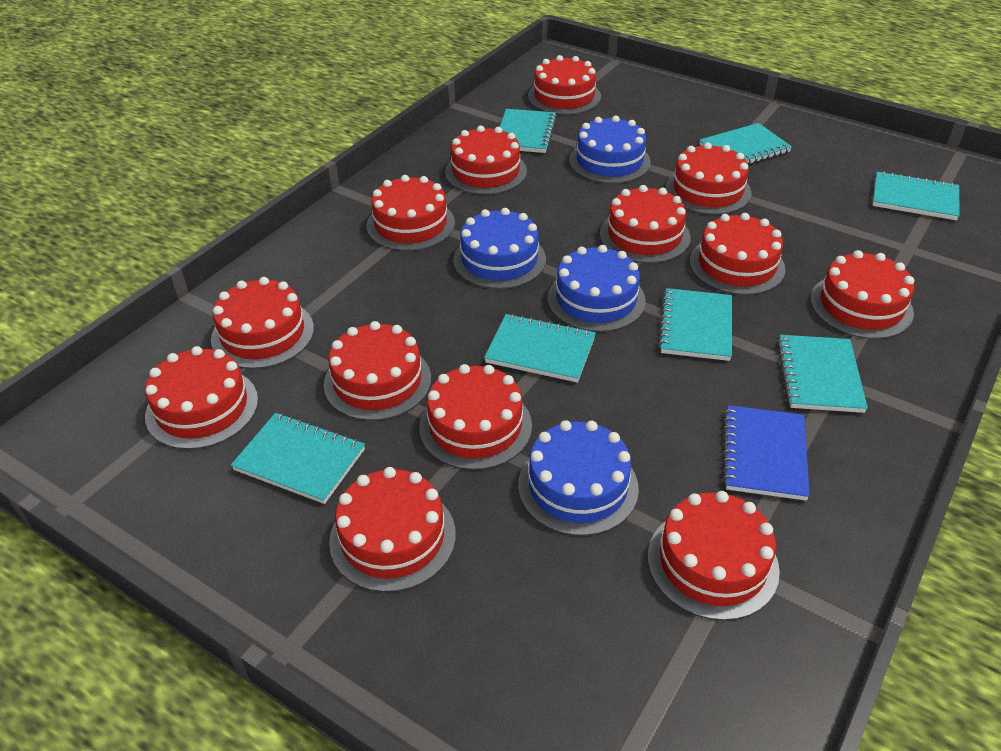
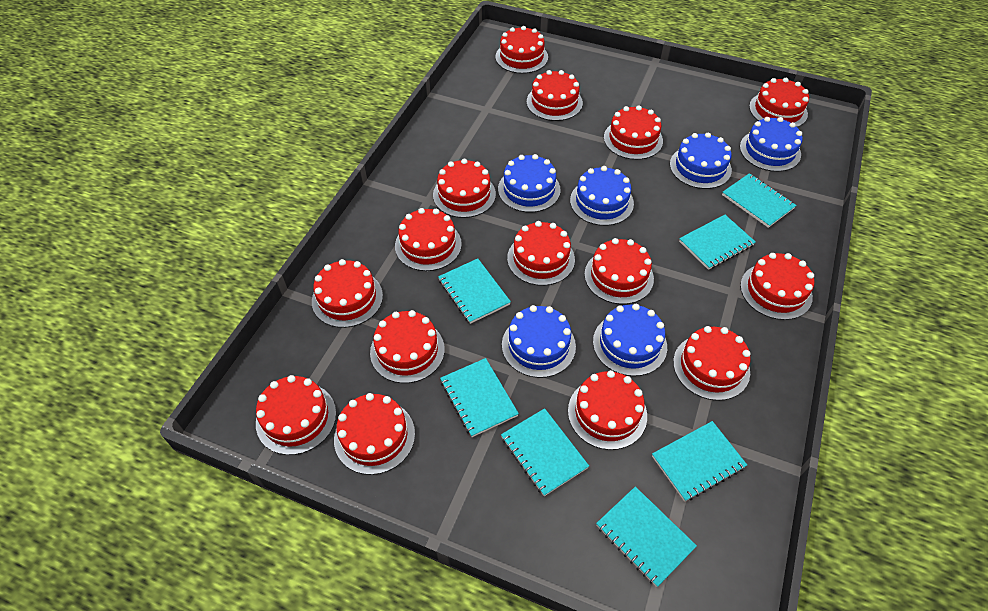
blue cake: 4 -> 6
blue notebook: 1 -> 0
red cake: 13 -> 15

